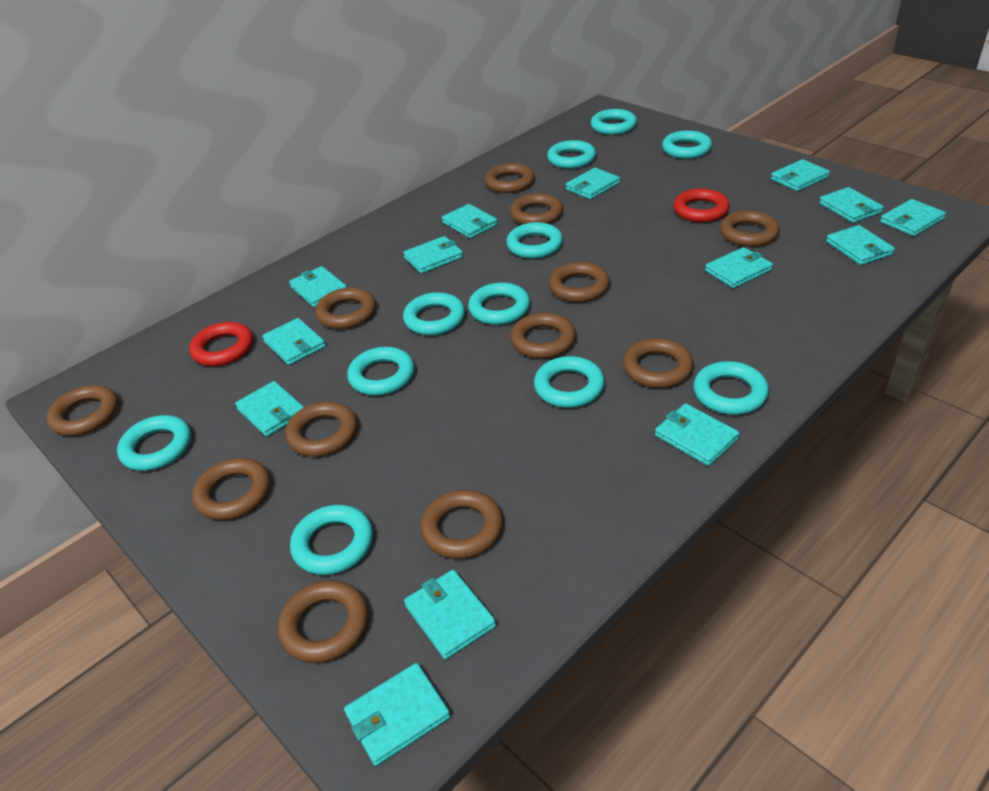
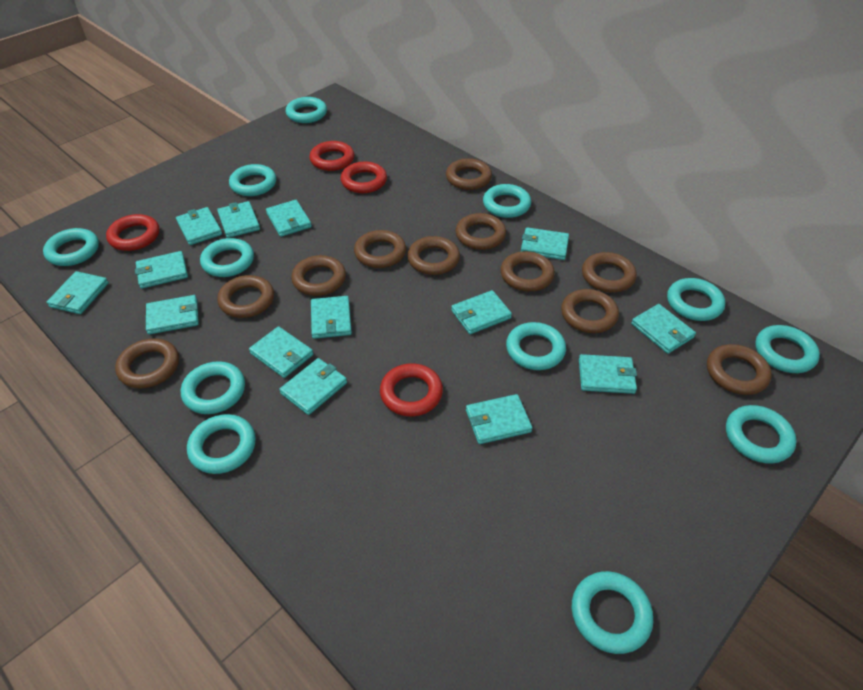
brown ring: 12 -> 11
red ring: 2 -> 4
turquoise ring: 11 -> 12

